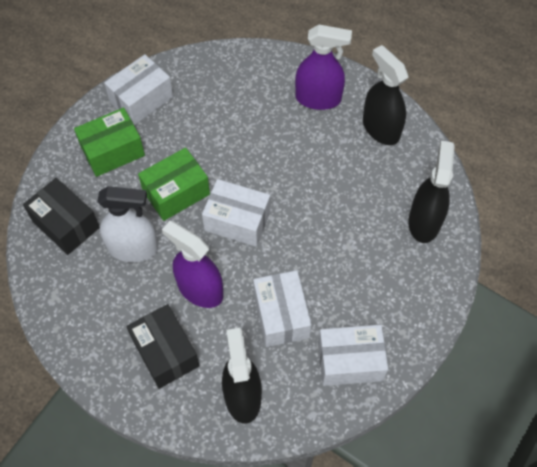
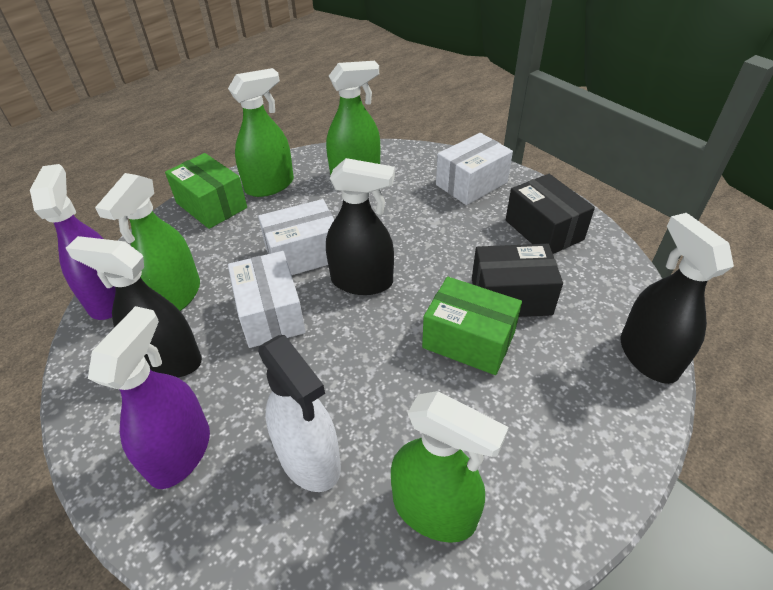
green spray bottle: 0 -> 4
white box: 4 -> 3

